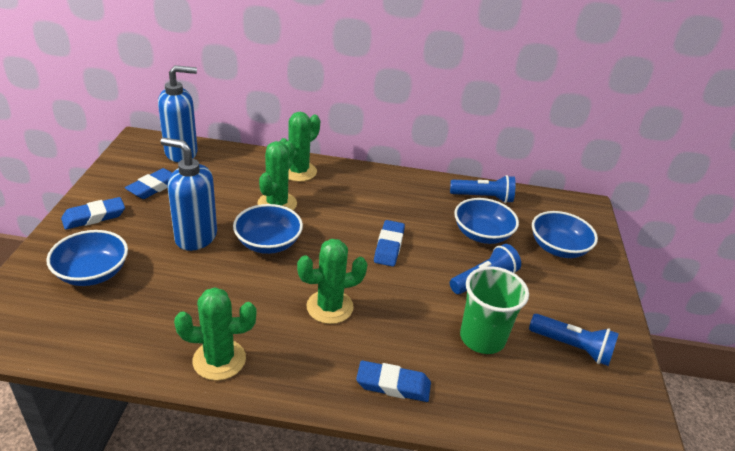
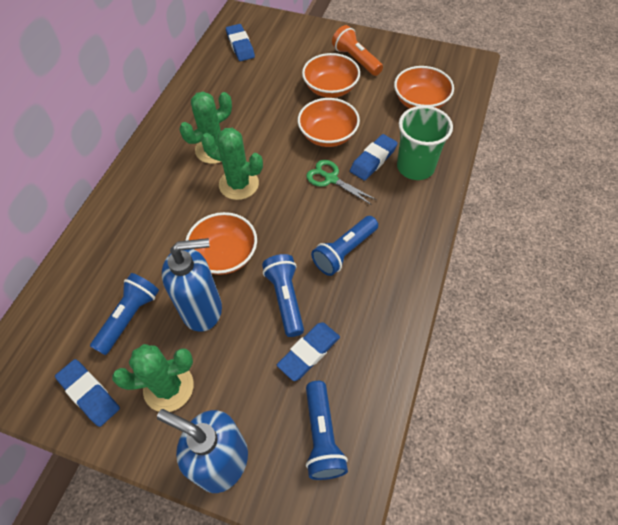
blue bowl: 4 -> 0
blue flashlight: 3 -> 4
green cactus: 4 -> 3
green scissors: 0 -> 1
orange bowl: 0 -> 4
orange flashlight: 0 -> 1

